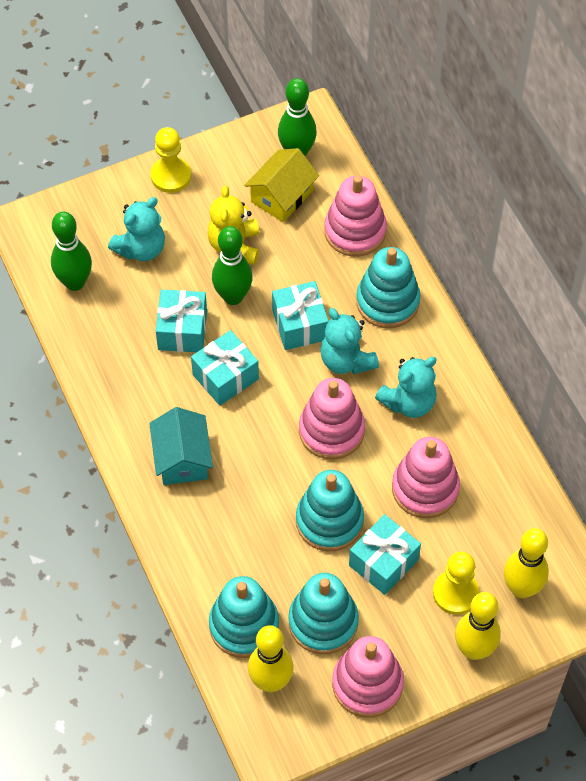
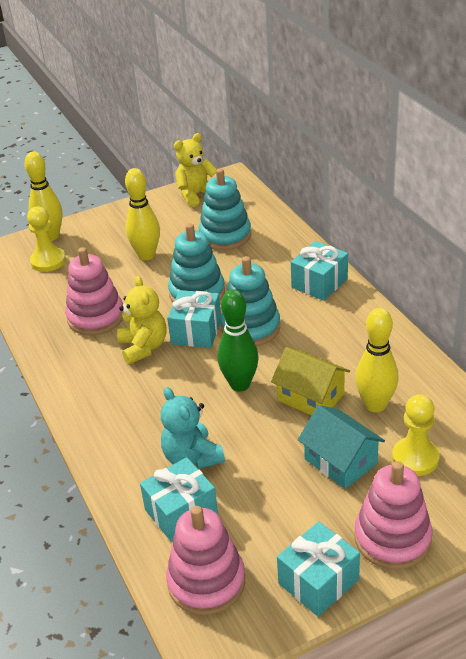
green bowling pin: 3 -> 1
pink stacking toy: 4 -> 3
turquoise stacking toy: 4 -> 3
turquoise teddy bear: 3 -> 1
yellow teddy bear: 1 -> 2

